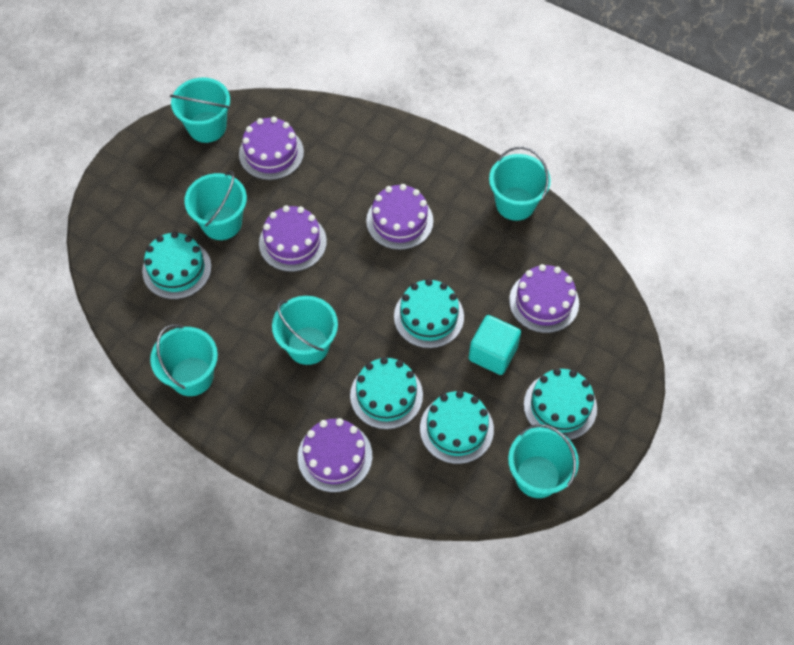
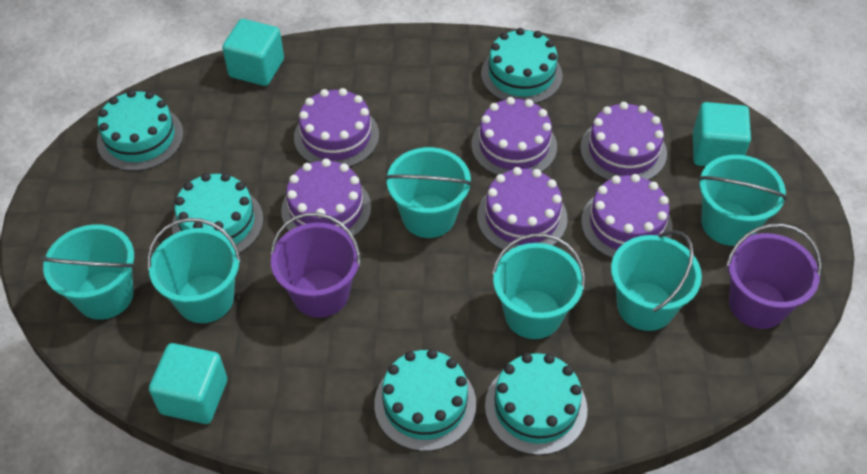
purple bucket: 0 -> 2
purple cake: 5 -> 6
turquoise cube: 1 -> 3

